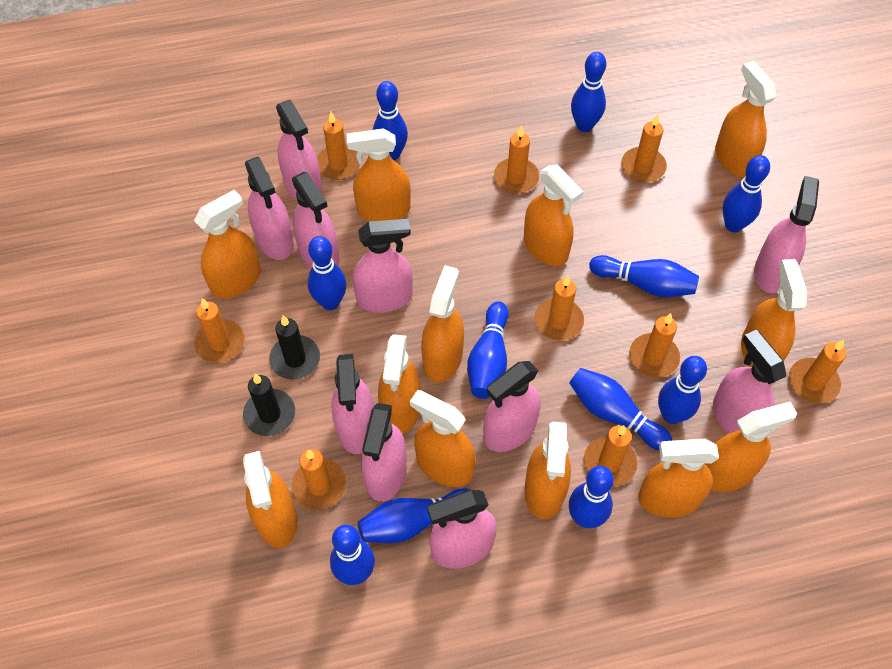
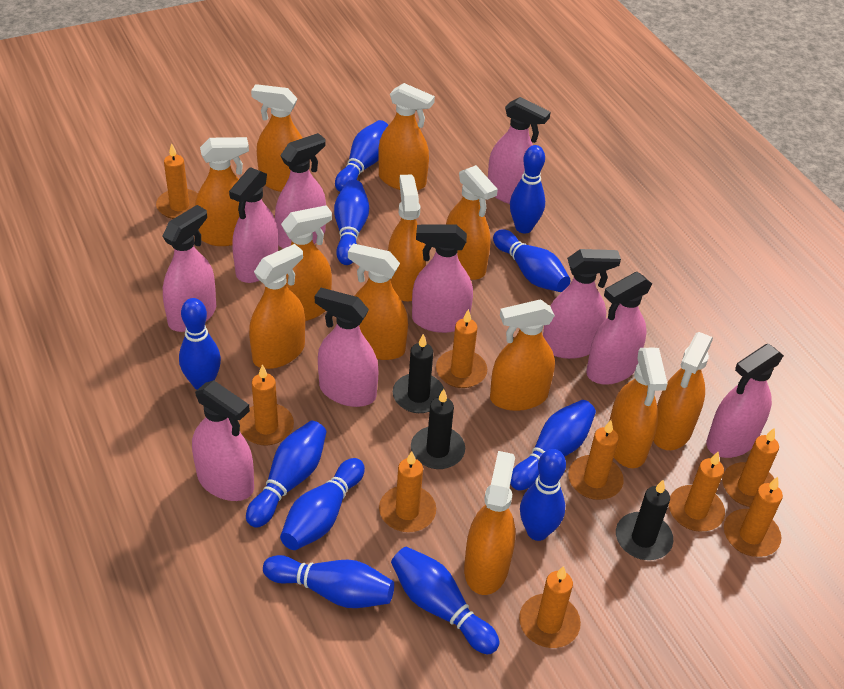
black candle: 2 -> 3

